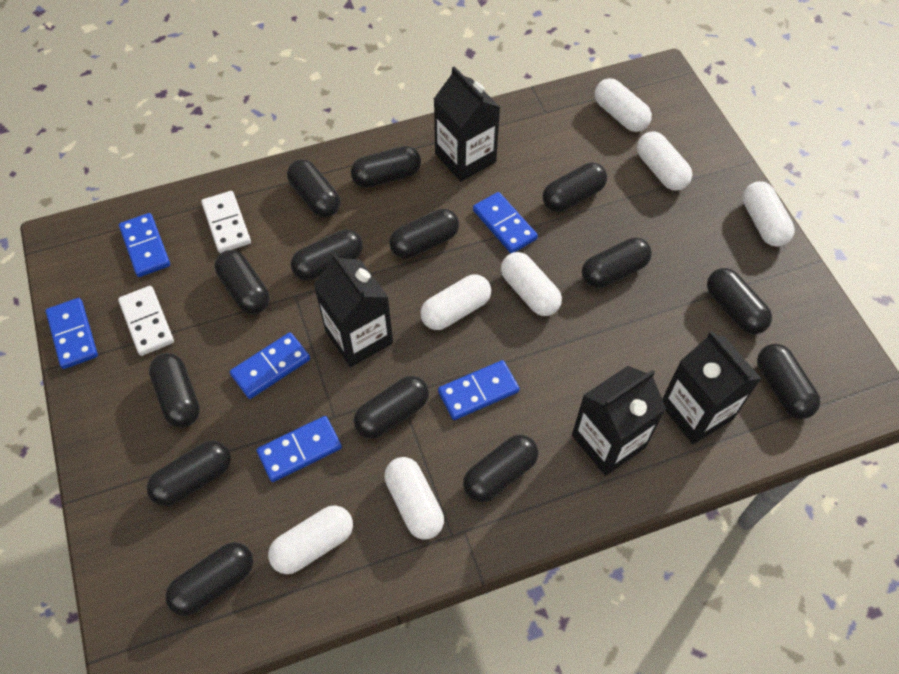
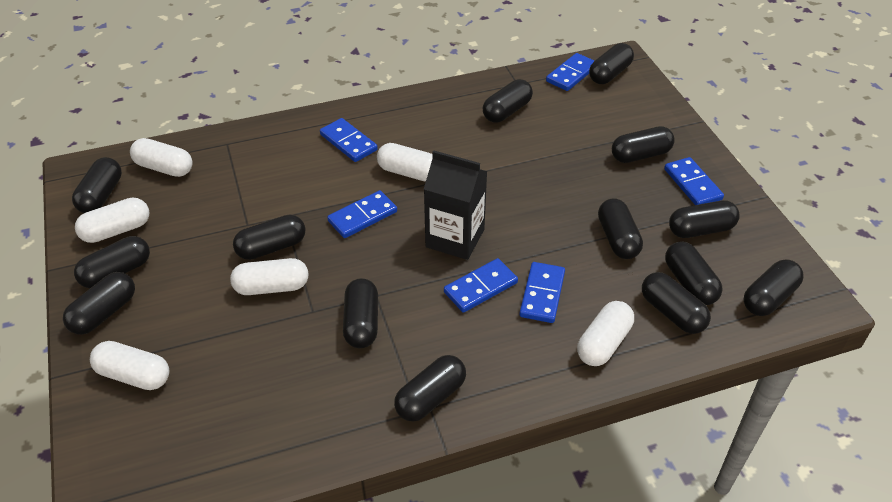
black carton: 4 -> 1
white capsule: 7 -> 6
white domino: 2 -> 0

